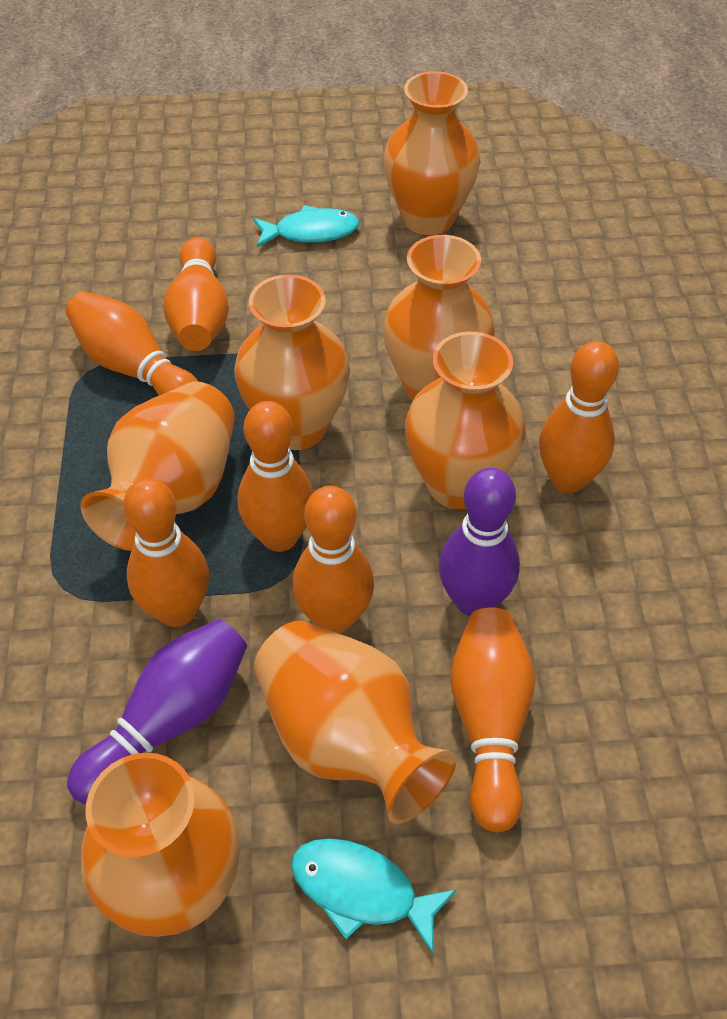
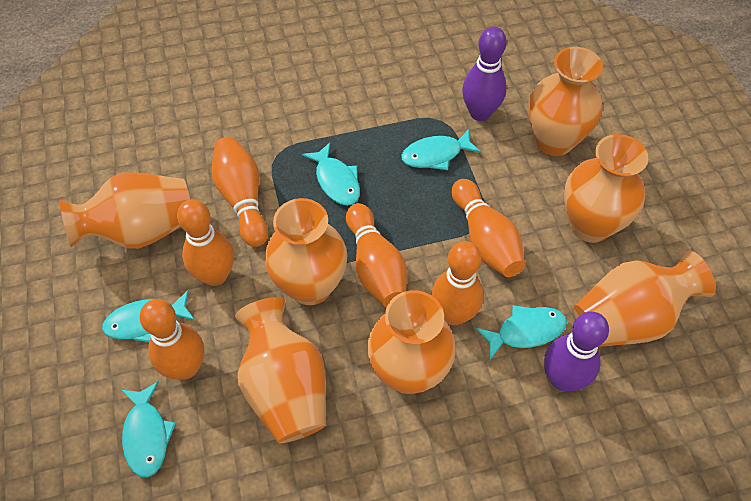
orange bowling pin: 7 -> 6
turquoise fish: 2 -> 5

